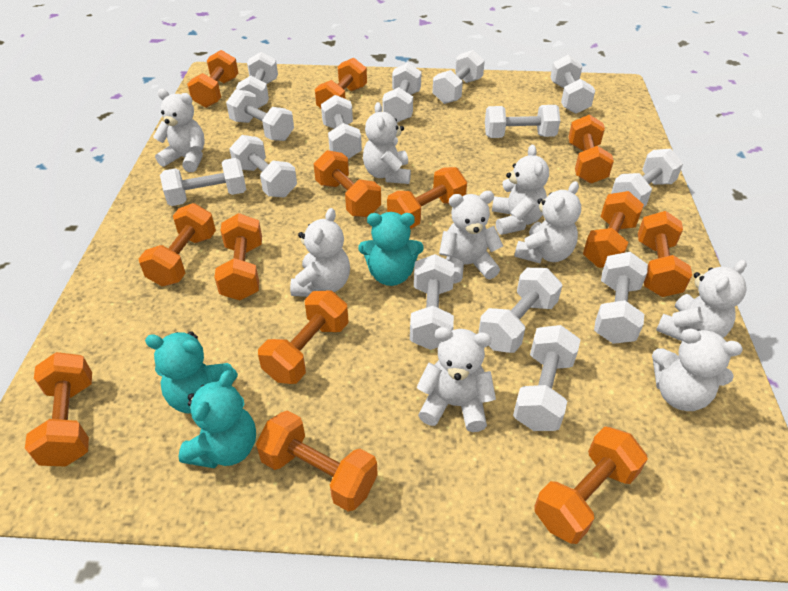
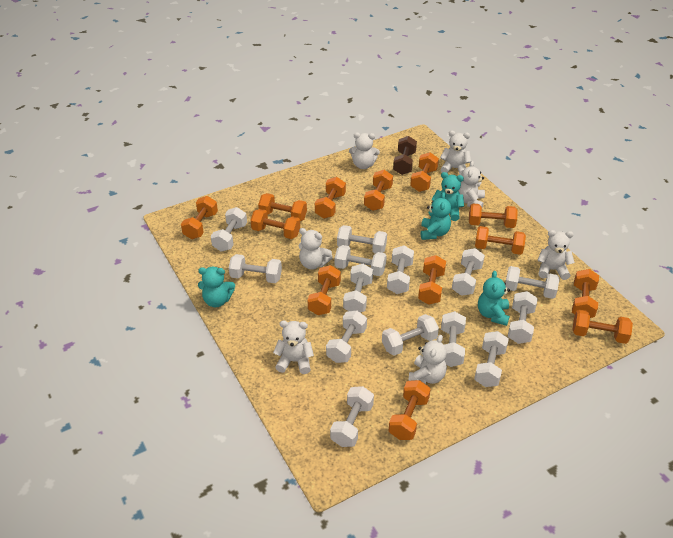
brown dumbbell: 0 -> 1
turquoise teddy bear: 3 -> 4
white teddy bear: 9 -> 7

